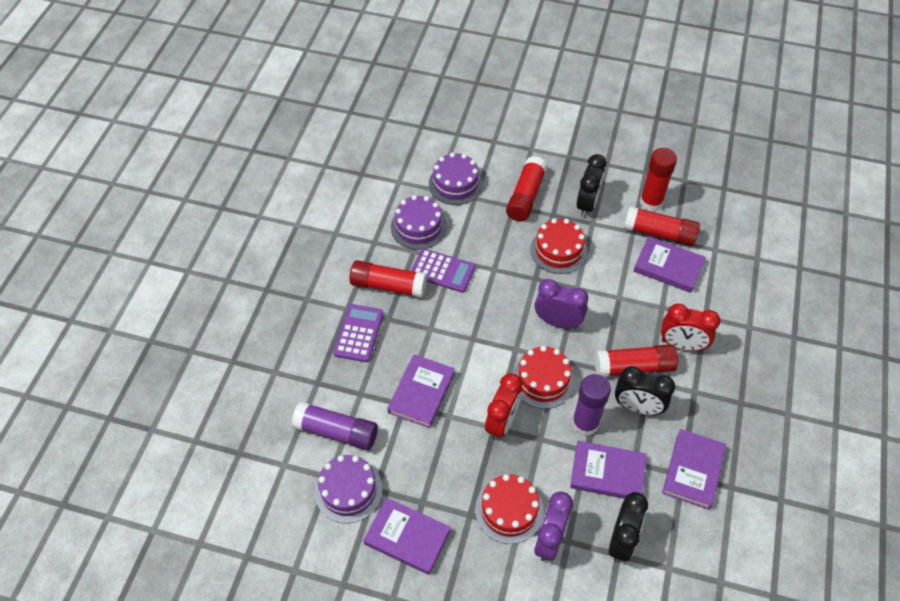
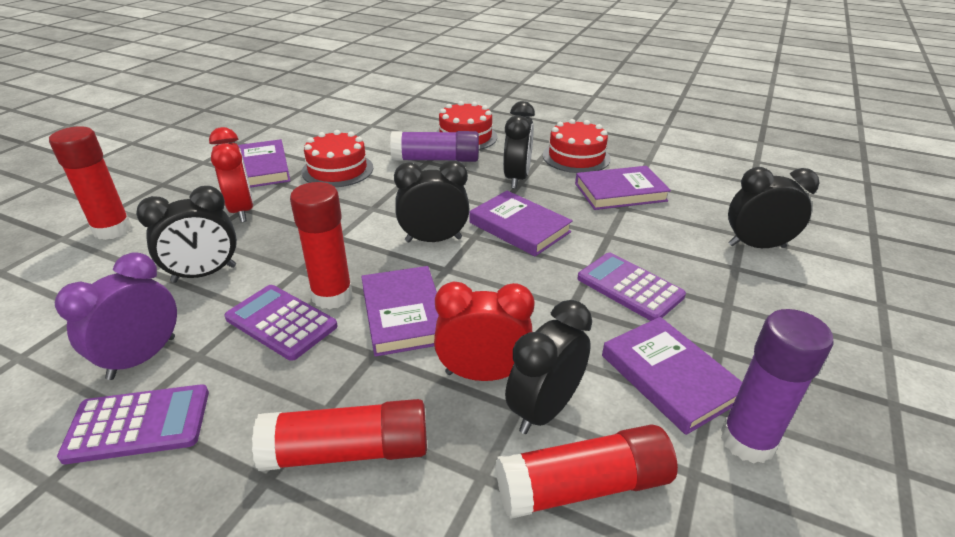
black clock: 3 -> 5
purple cake: 3 -> 0
purple calculator: 2 -> 3
purple clock: 2 -> 1
red glue stick: 5 -> 4

